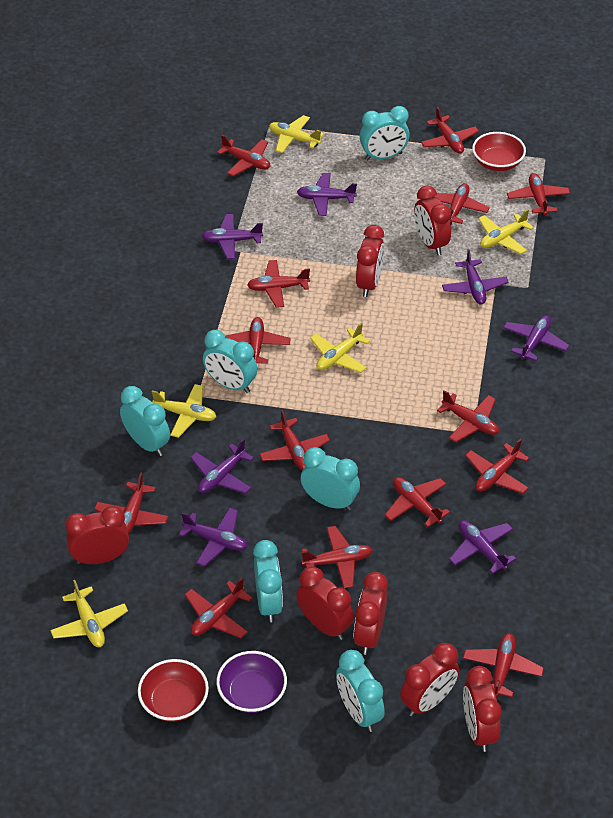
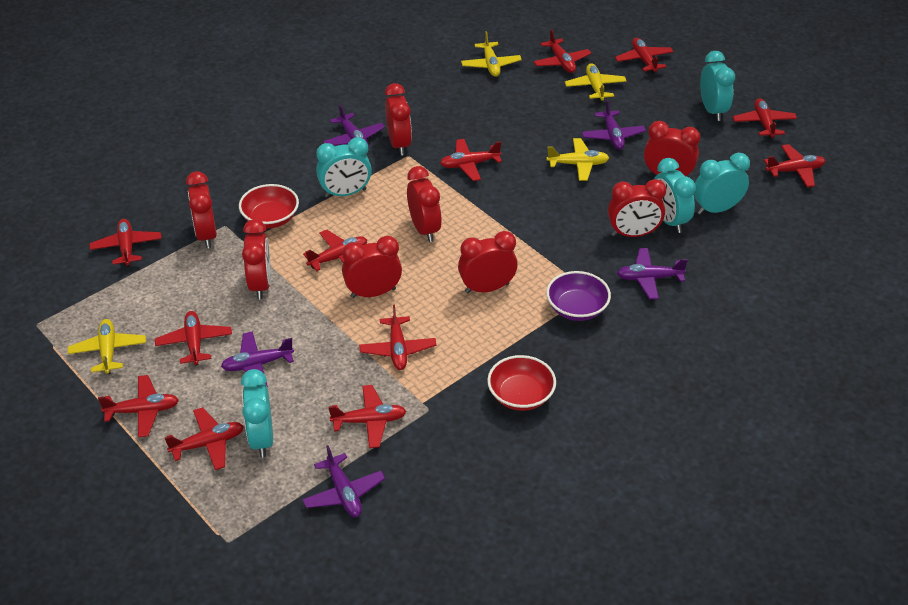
purple plane: 7 -> 5
red clock: 7 -> 8
red plane: 14 -> 12
turquoise clock: 6 -> 5
yellow plane: 5 -> 4

